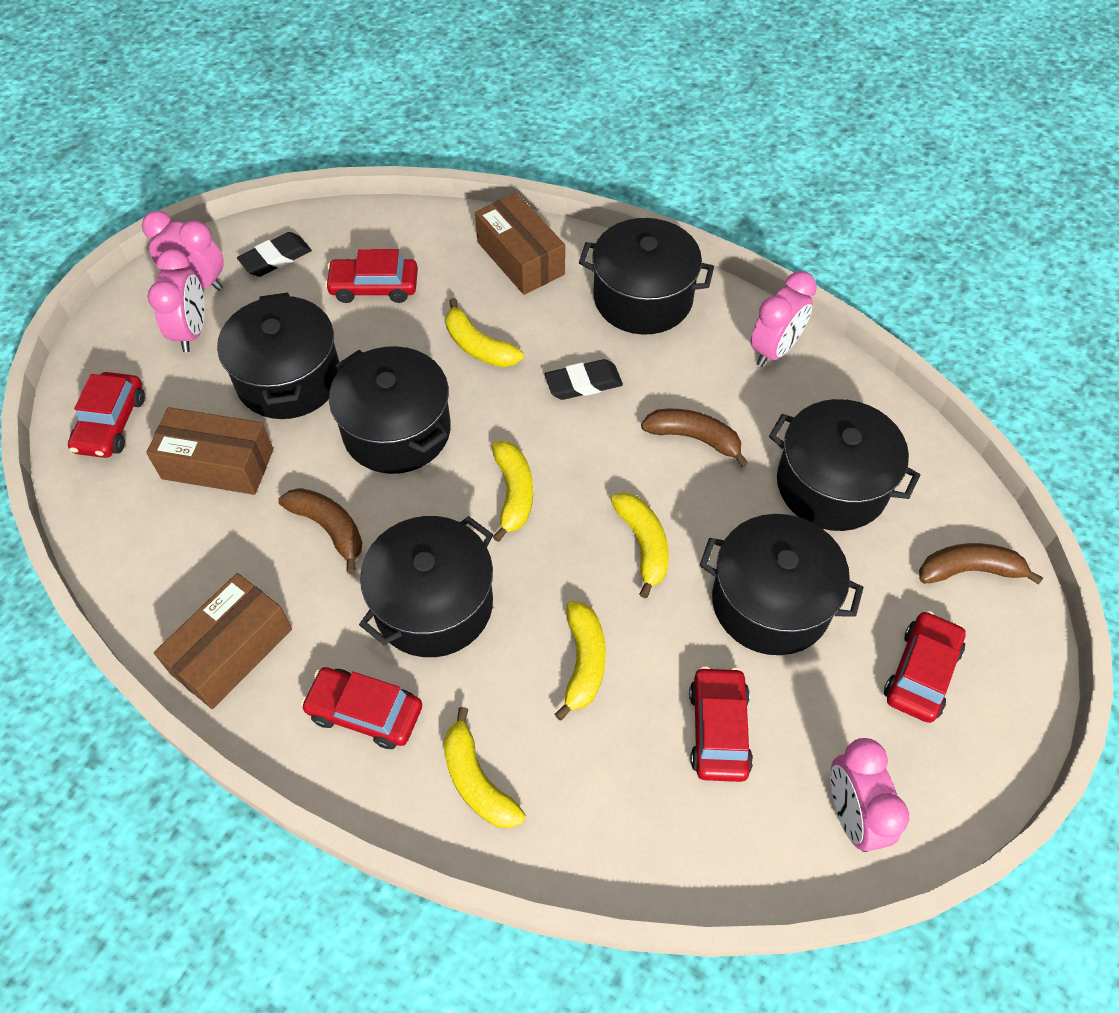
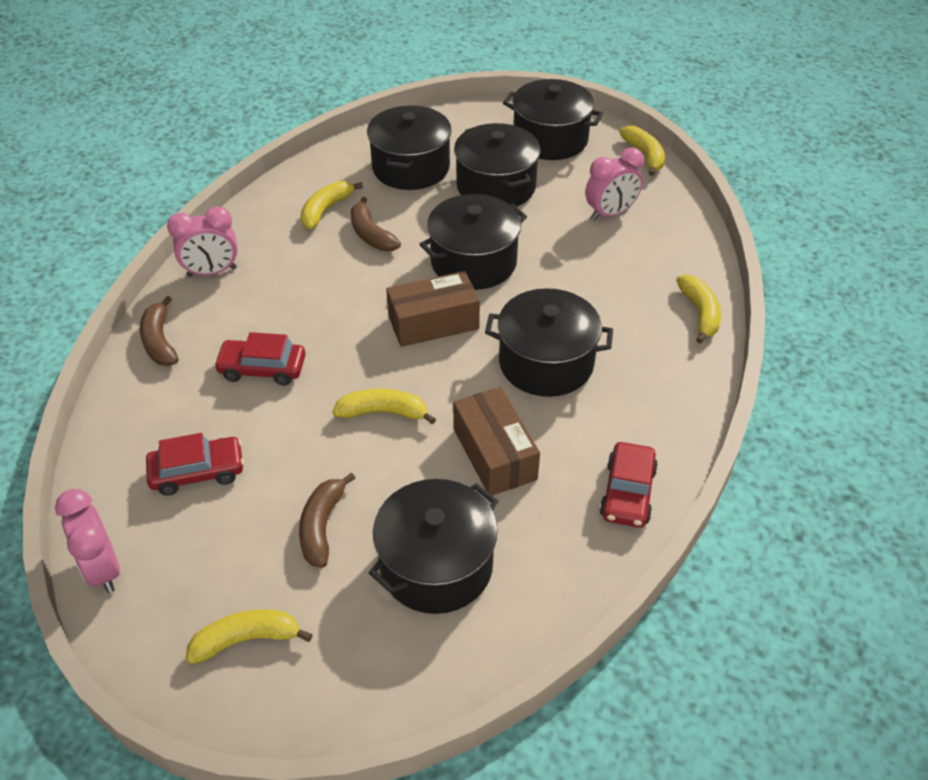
black eraser: 2 -> 0
brown box: 3 -> 2
pink clock: 4 -> 3
red car: 5 -> 3

